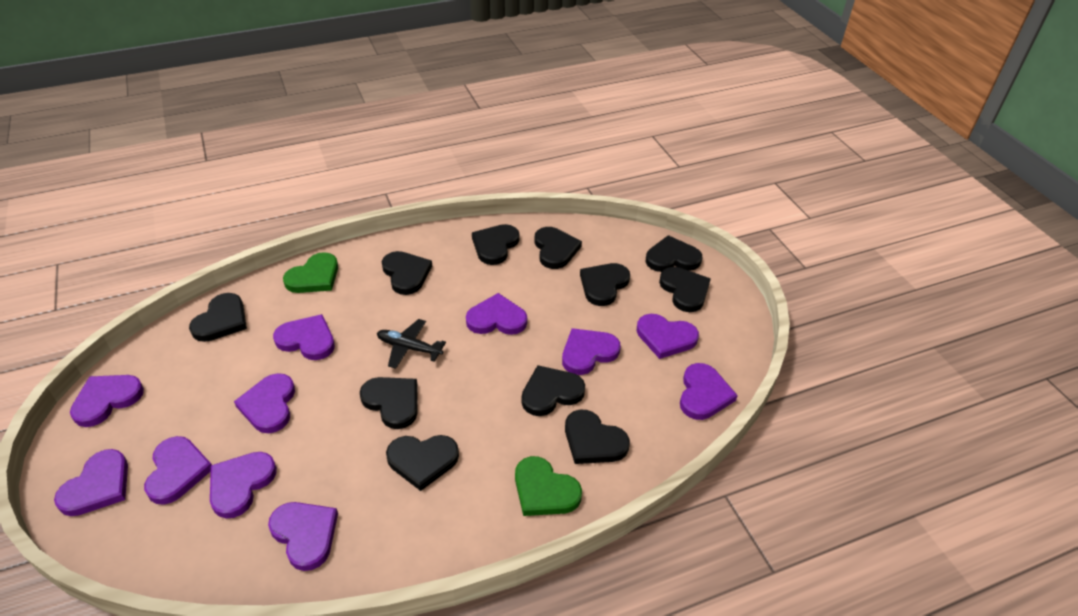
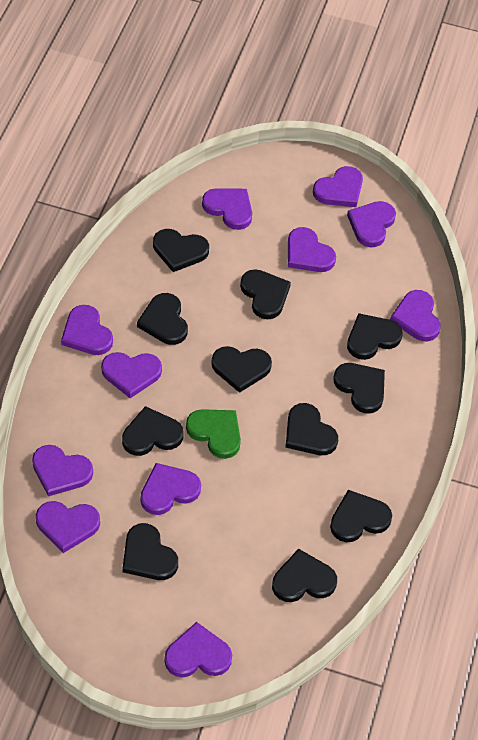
black plane: 1 -> 0
green heart: 2 -> 1

